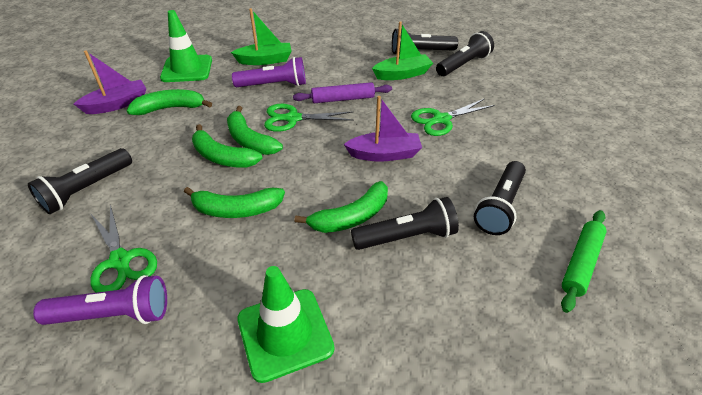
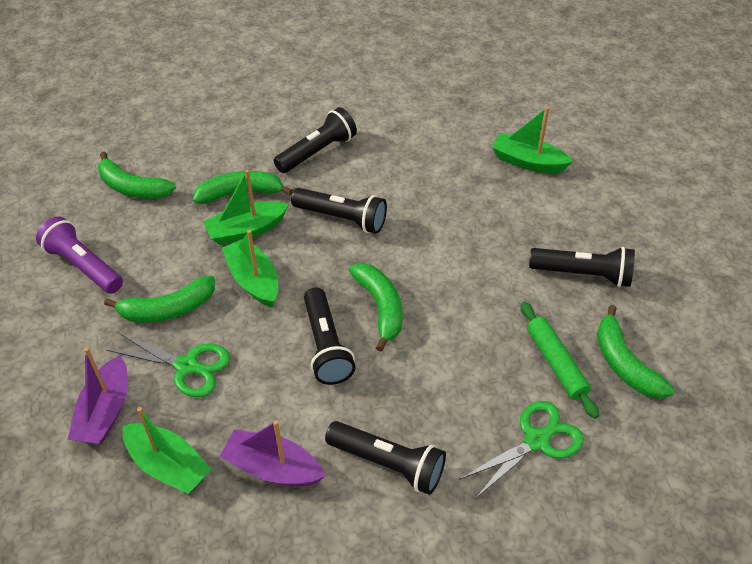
green boat: 2 -> 4
green scissors: 3 -> 2
green traffic cone: 2 -> 0
purple flashlight: 2 -> 1
purple rolling pin: 1 -> 0

